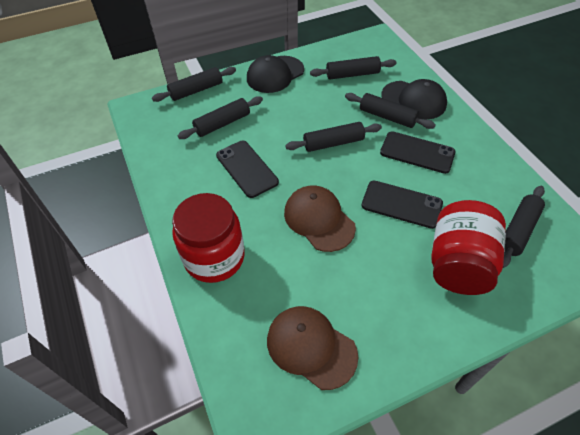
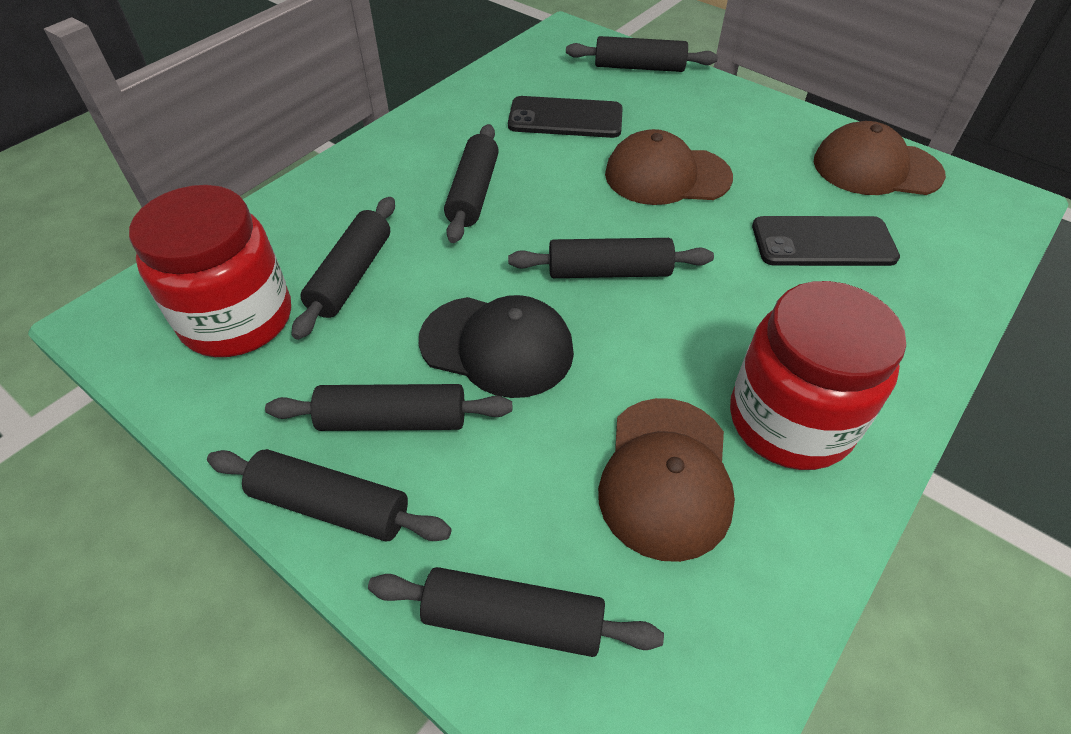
black cap: 2 -> 1
black phone: 3 -> 2
black rolling pin: 6 -> 7
brown cap: 2 -> 3

